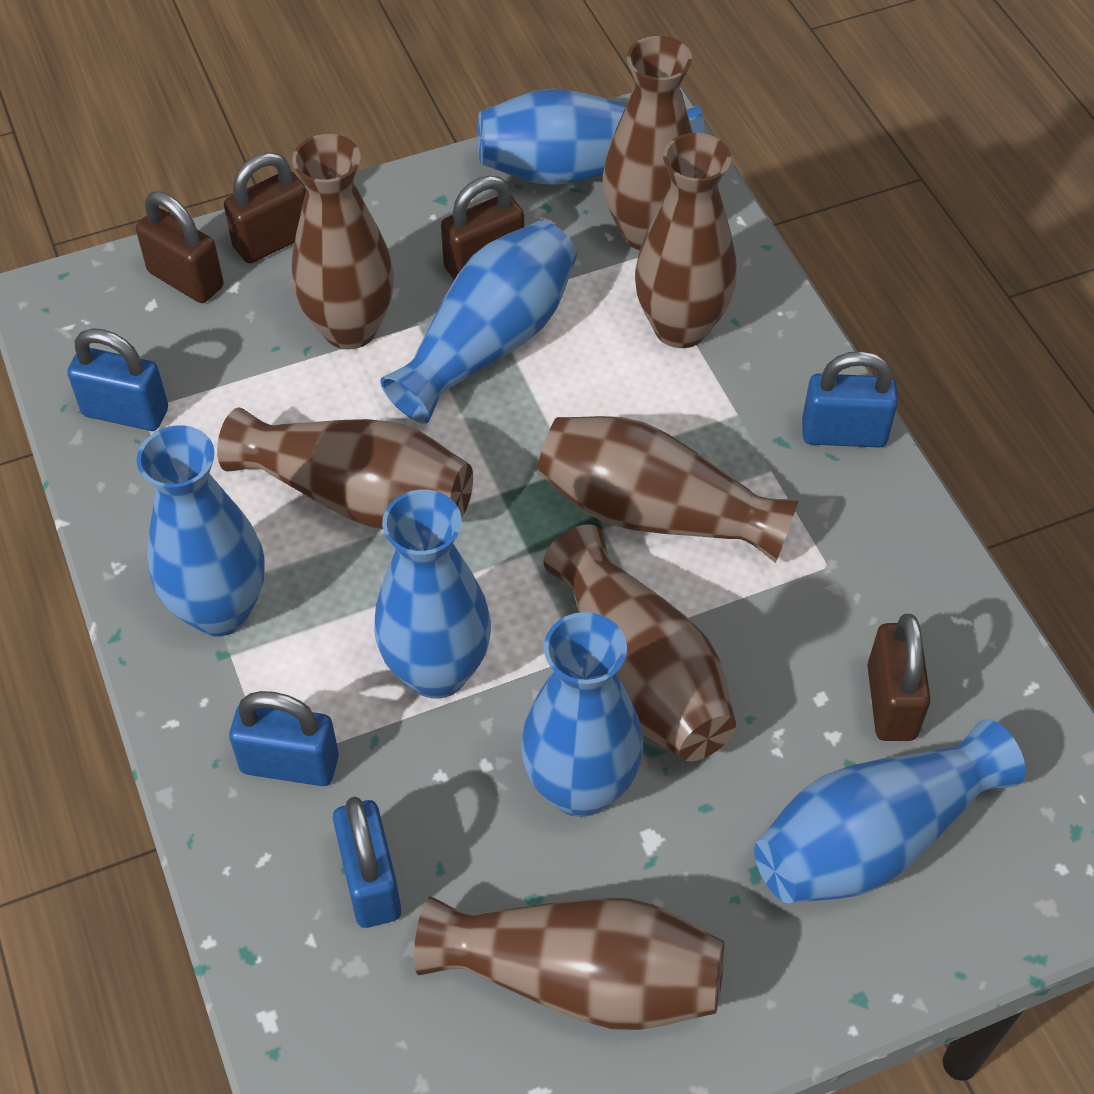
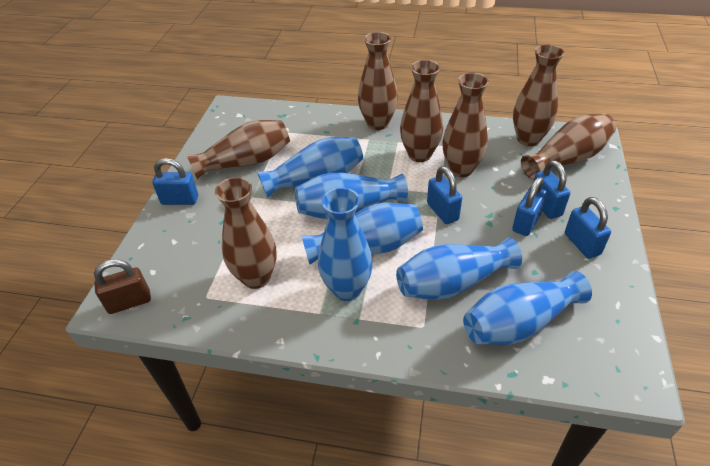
blue padlock: 4 -> 5
brown padlock: 4 -> 1

